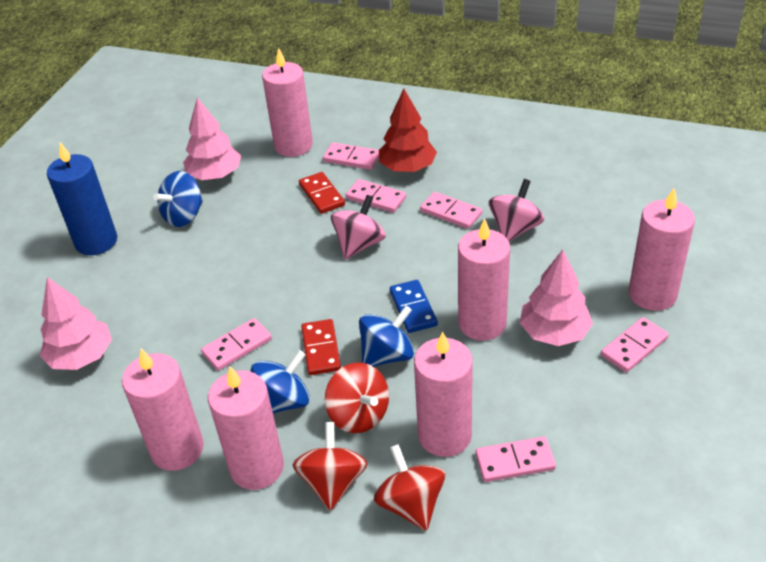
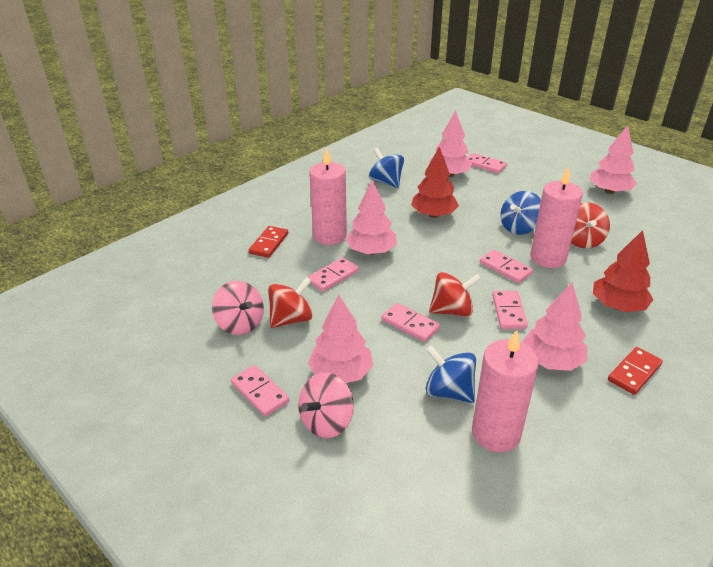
blue candle: 1 -> 0
blue domino: 1 -> 0
pink candle: 6 -> 3
pink tree: 3 -> 5
red tree: 1 -> 2

